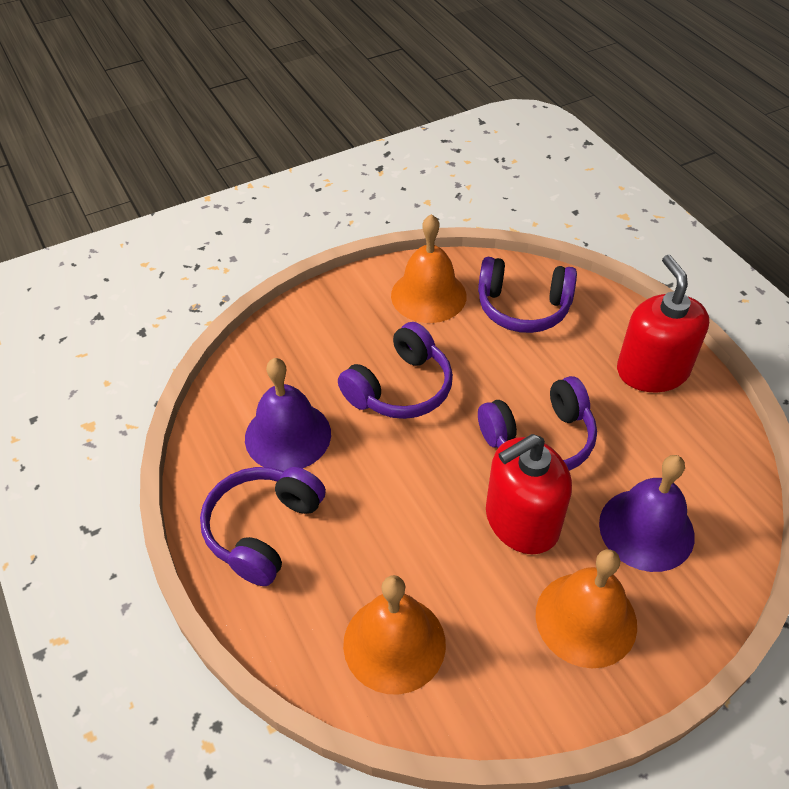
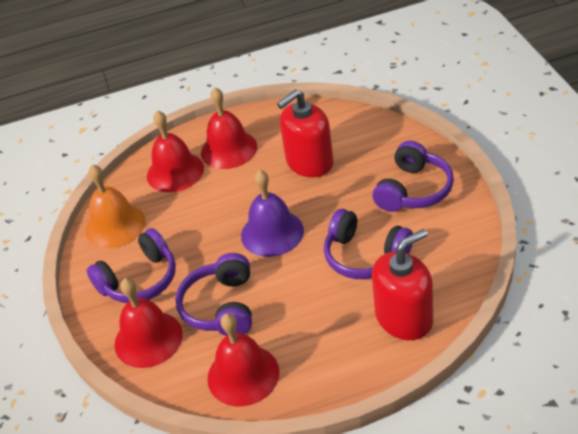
orange bell: 3 -> 1
purple bell: 2 -> 1
red bell: 0 -> 4

